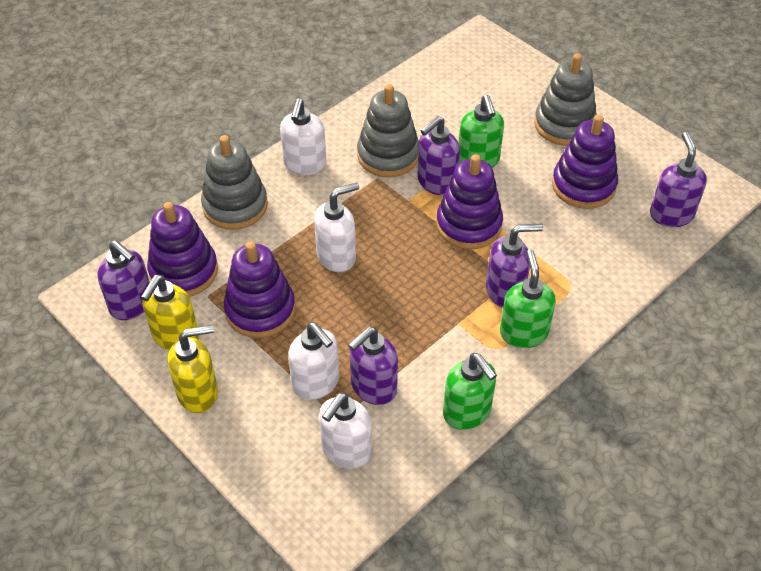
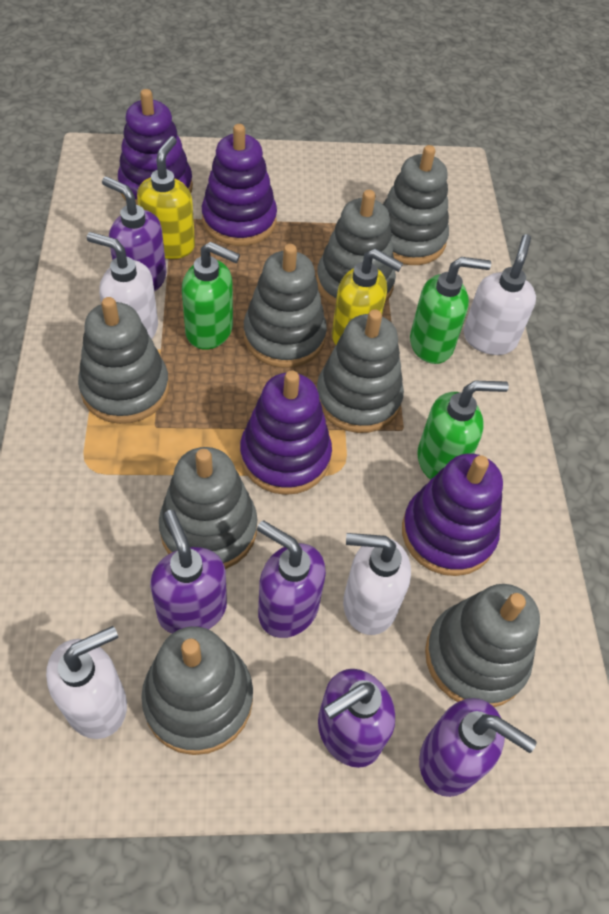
grey stacking toy: 3 -> 8

